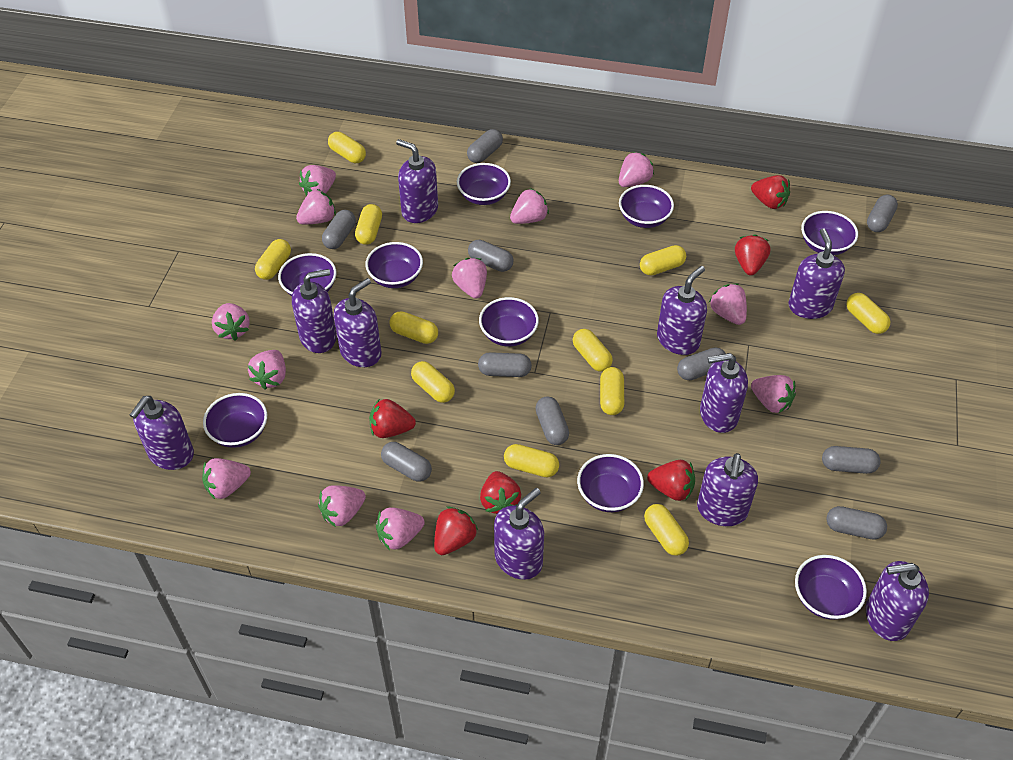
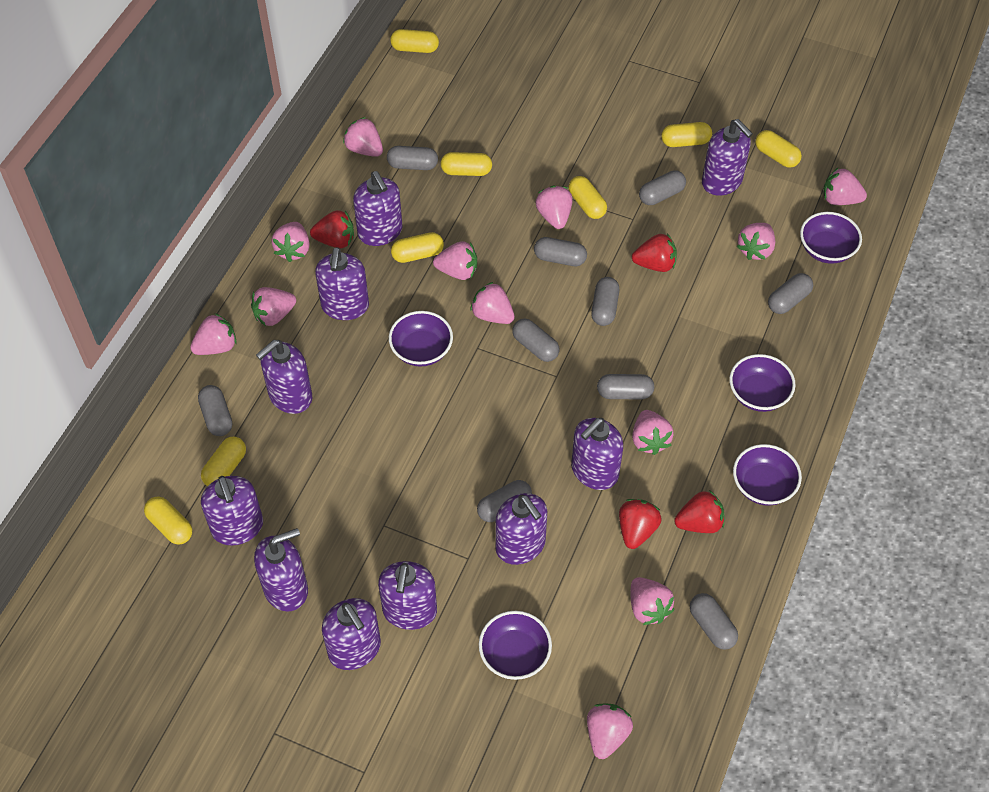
purple bowl: 9 -> 5
red strawberry: 6 -> 4
yellow capsule: 11 -> 8

